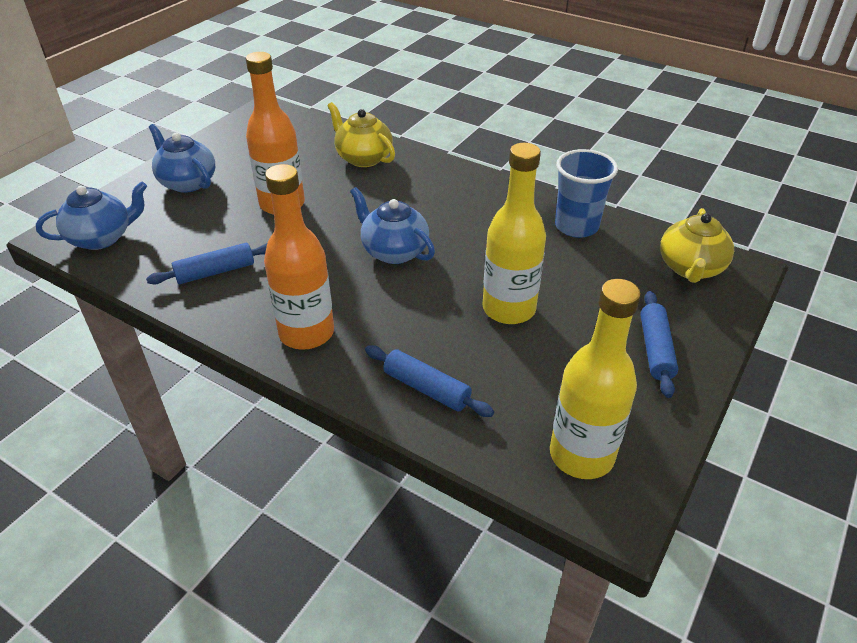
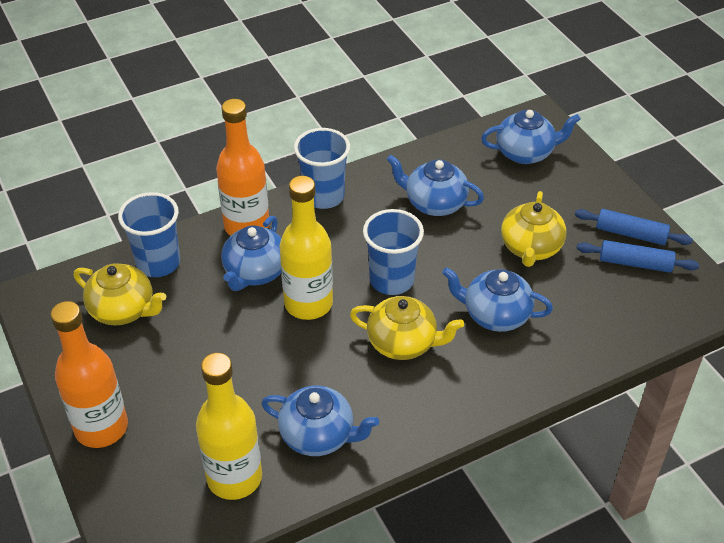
blue cup: 1 -> 3
blue rolling pin: 3 -> 2
blue teapot: 3 -> 5
yellow teapot: 2 -> 3

